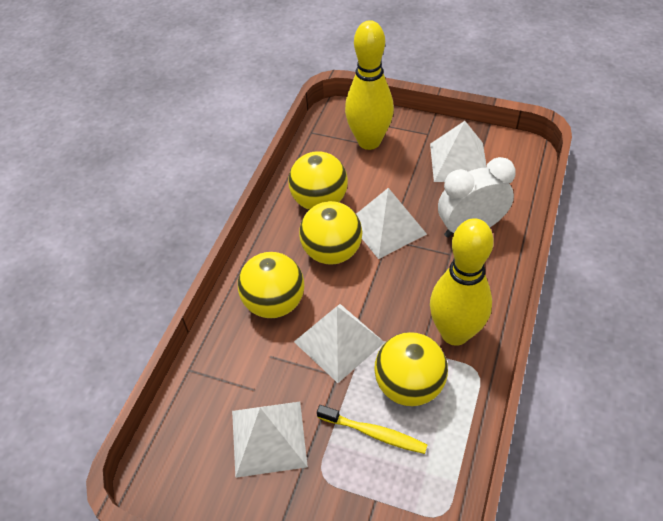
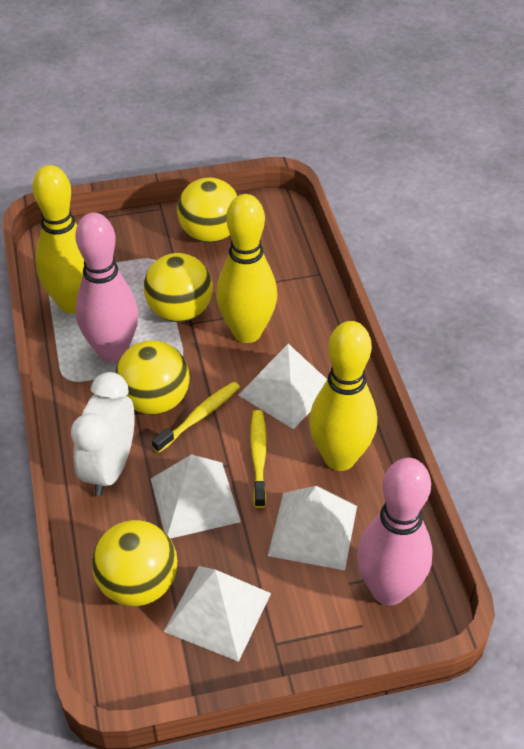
pink bowling pin: 0 -> 2
yellow bowling pin: 2 -> 3
yellow toothbrush: 1 -> 2

